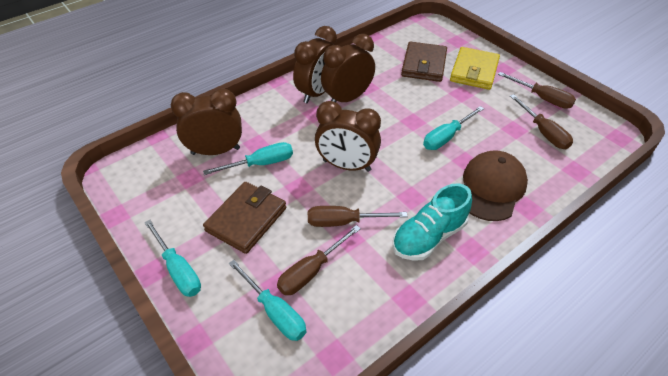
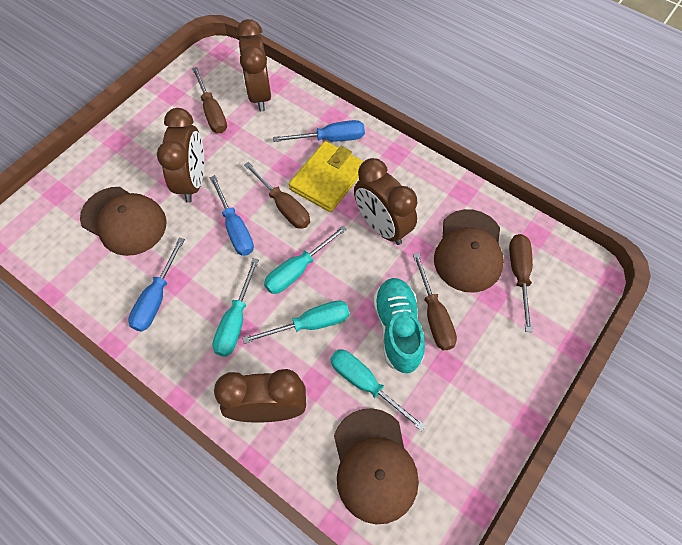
blue screwdriver: 0 -> 3
brown cap: 1 -> 3
brown wallet: 2 -> 0

